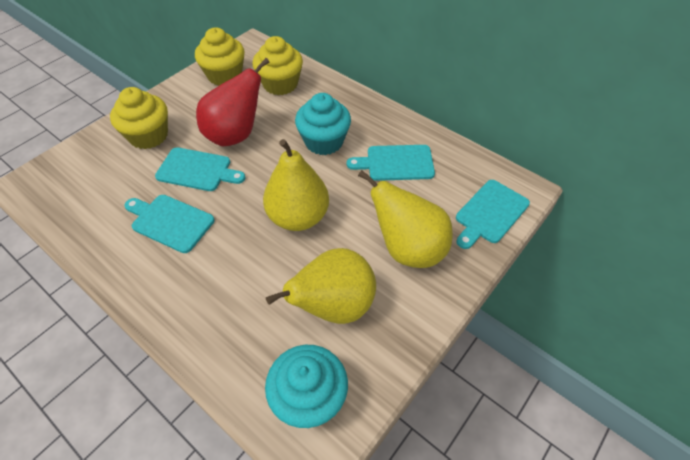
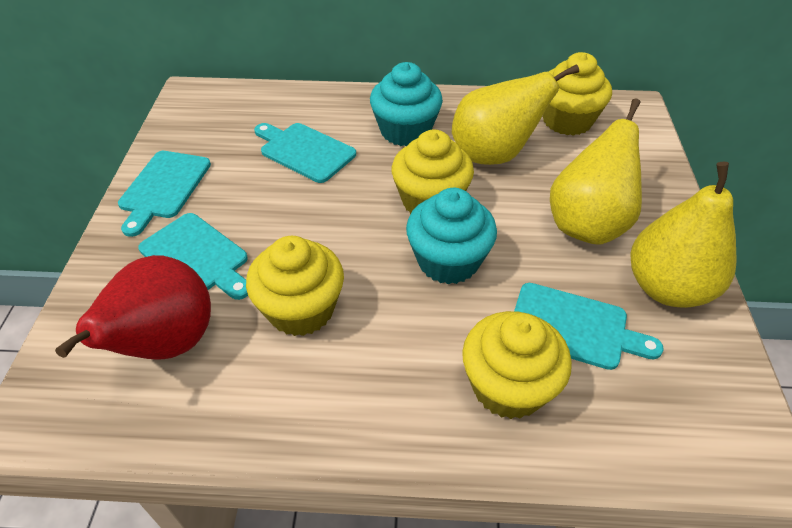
yellow cupcake: 3 -> 4

